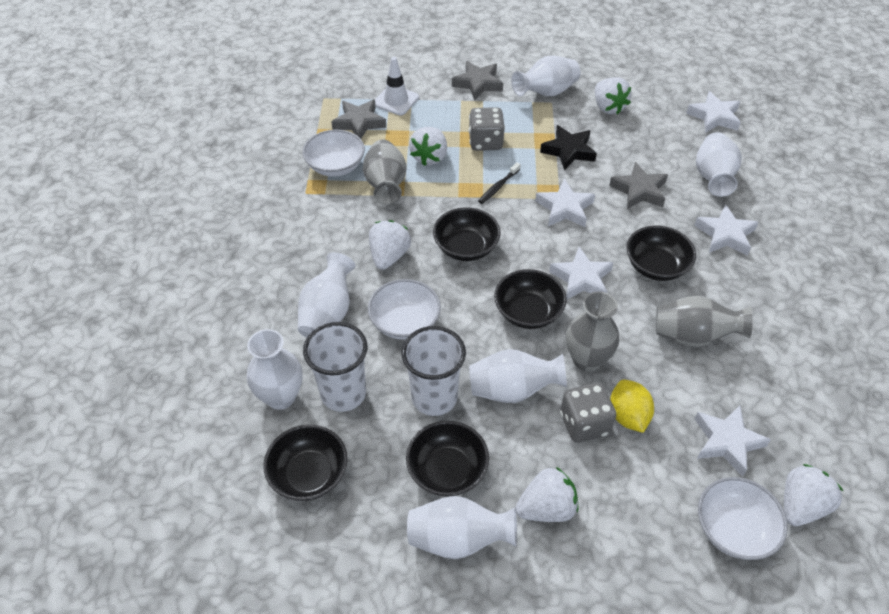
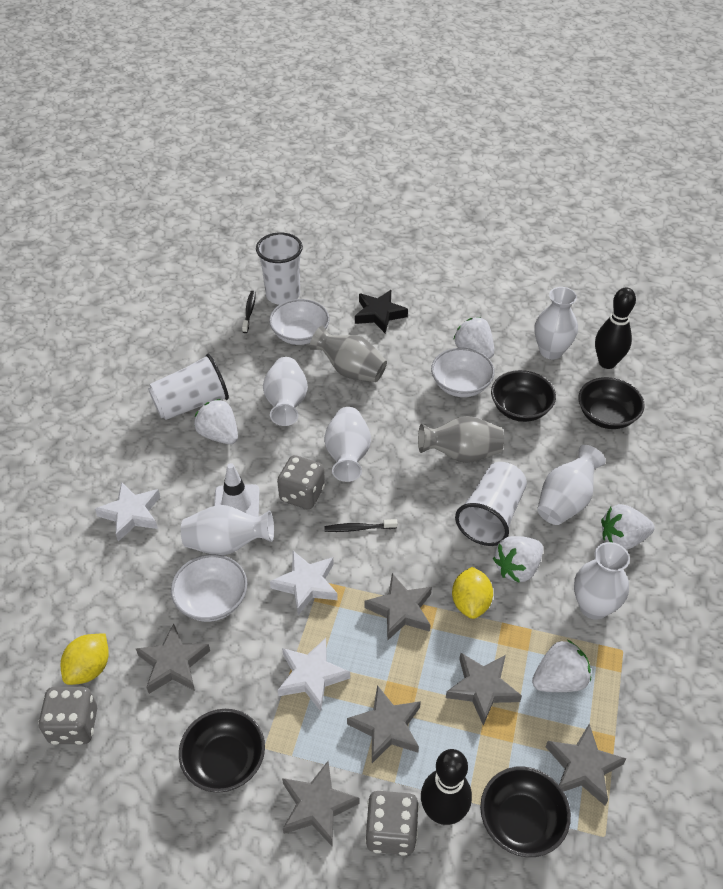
black bowl: 5 -> 4
black bowling pin: 0 -> 2
black toothbrush: 1 -> 2
grey dice: 2 -> 3
grey star: 3 -> 6
grey vase: 3 -> 2
white cup: 2 -> 3
white star: 5 -> 3
yellow lemon: 1 -> 2

